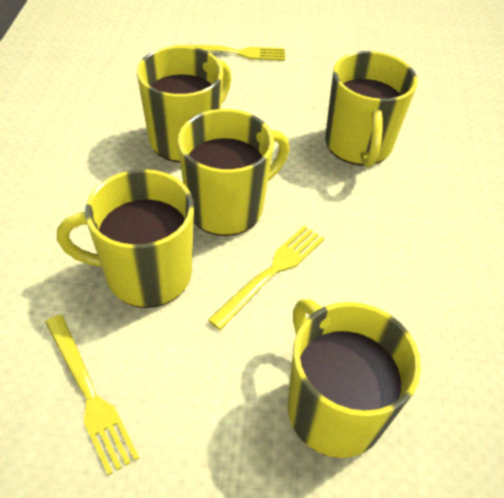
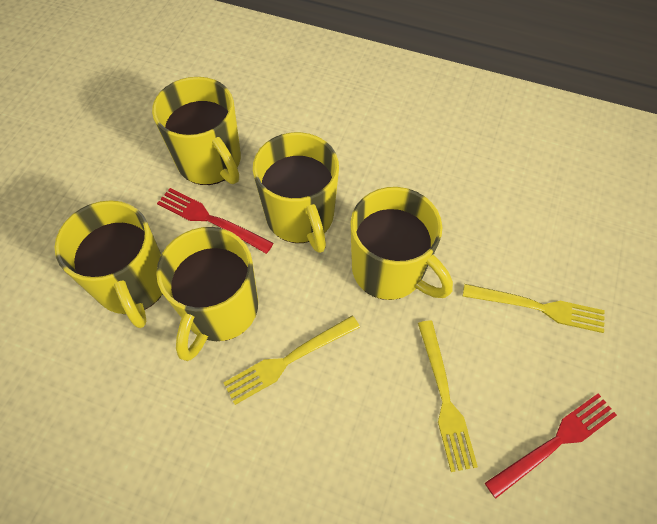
red fork: 0 -> 2

